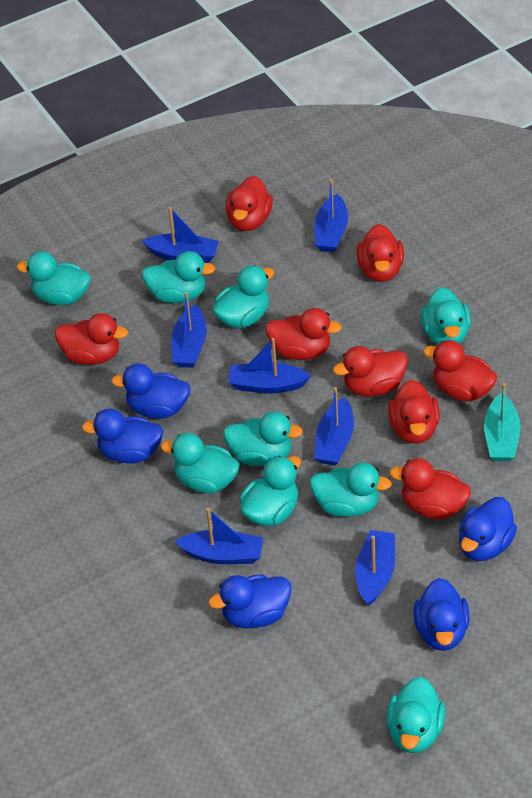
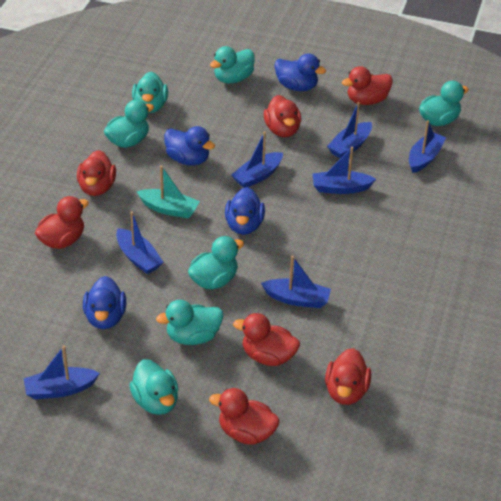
blue duck: 5 -> 4
red duck: 8 -> 7
turquoise duck: 9 -> 7

